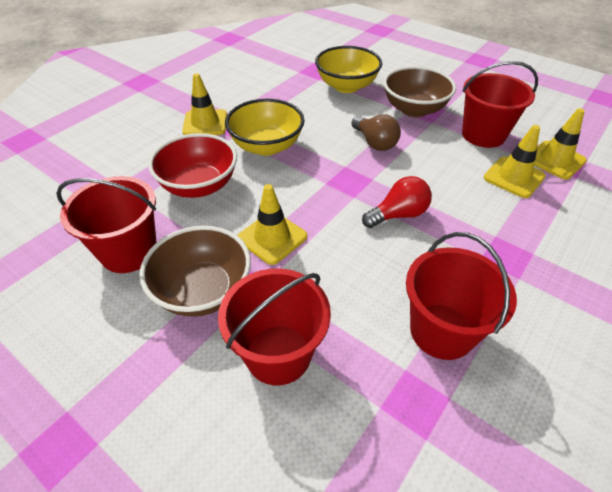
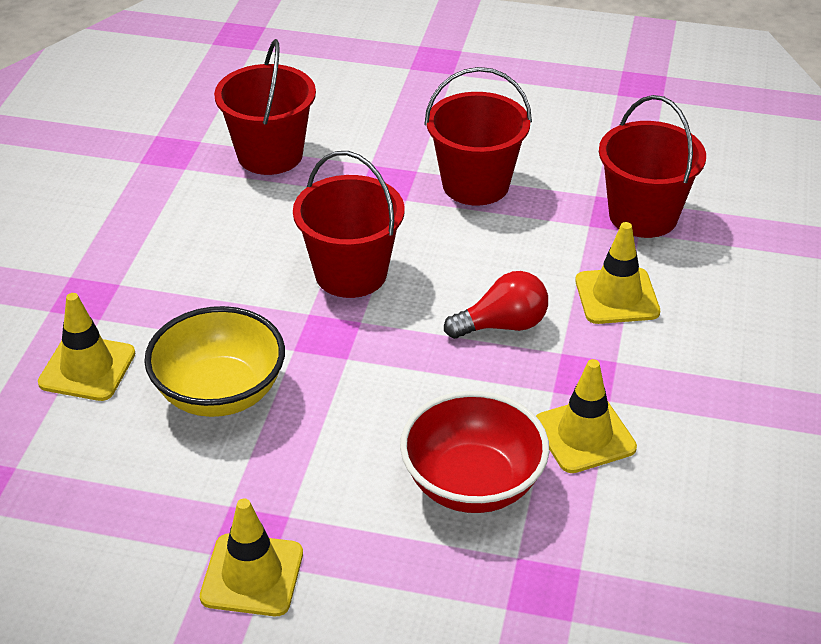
brown bowl: 2 -> 0
brown light bulb: 1 -> 0
yellow bowl: 2 -> 1

